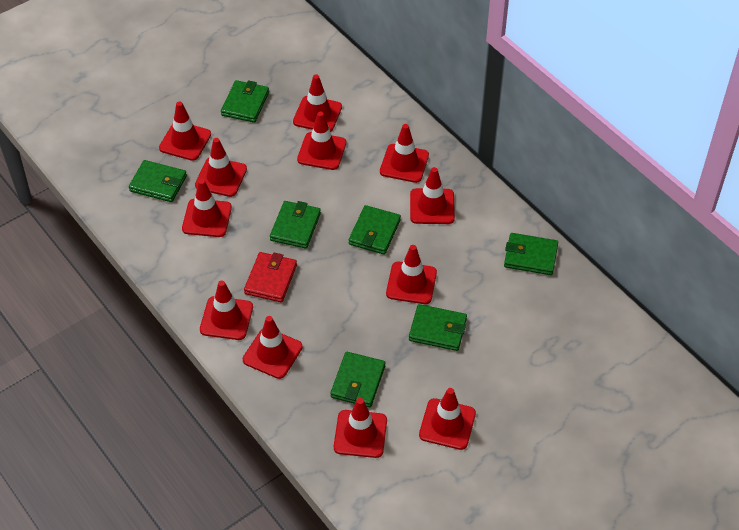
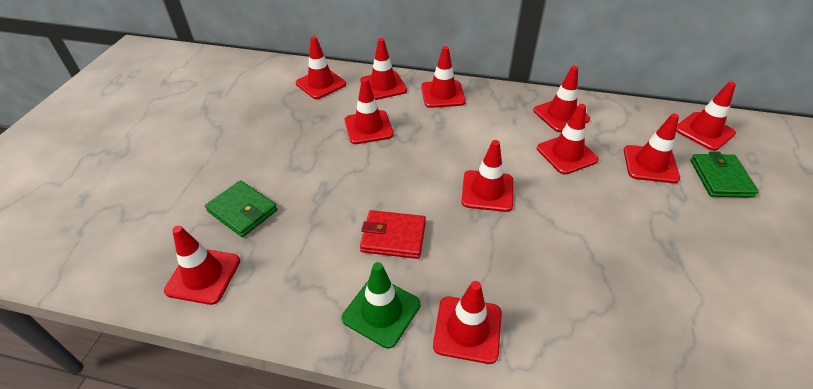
green traffic cone: 0 -> 1
green wallet: 7 -> 2
red traffic cone: 12 -> 11

